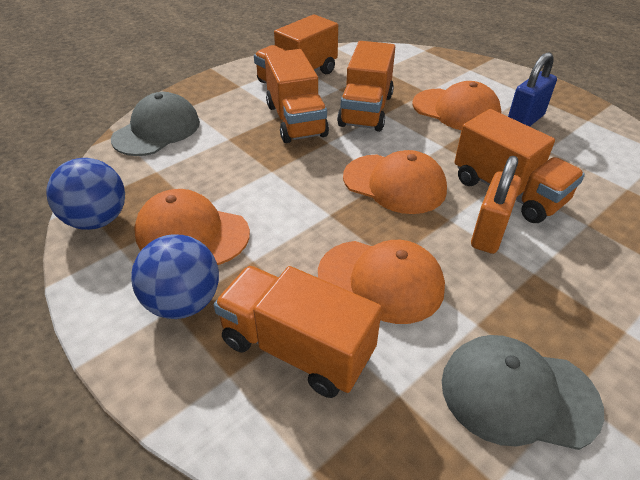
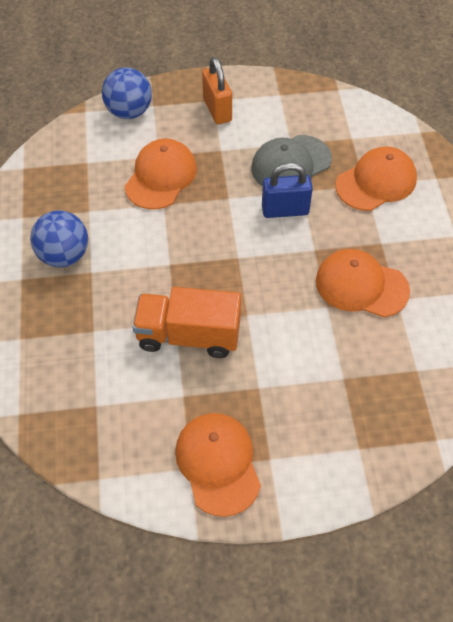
grey cap: 2 -> 1
orange truck: 5 -> 1

